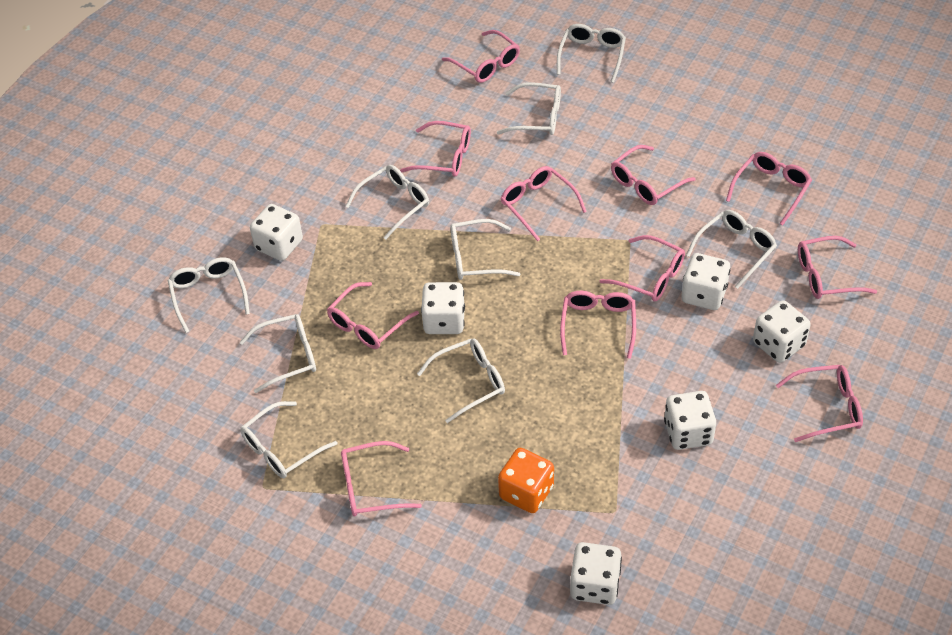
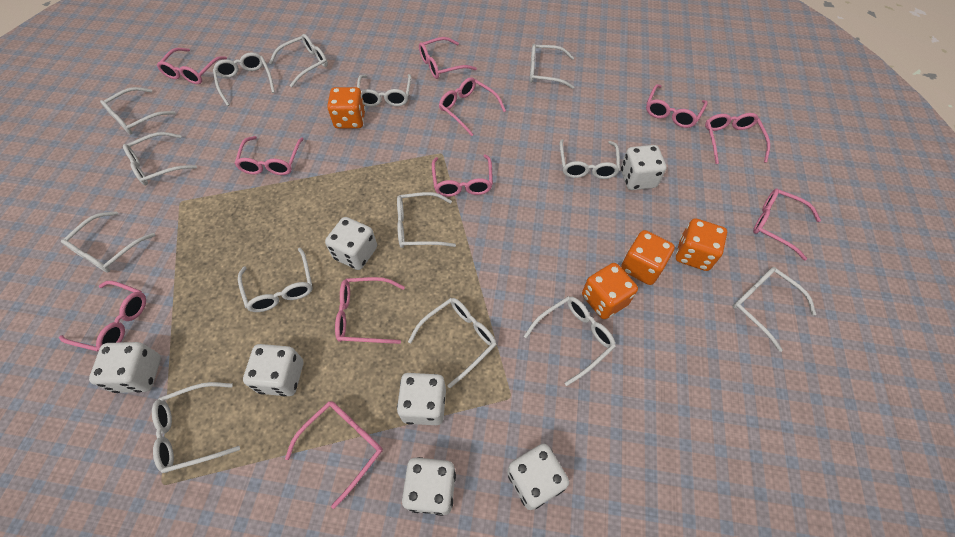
orange dice: 1 -> 4
white dice: 6 -> 7
white glasses: 9 -> 14

